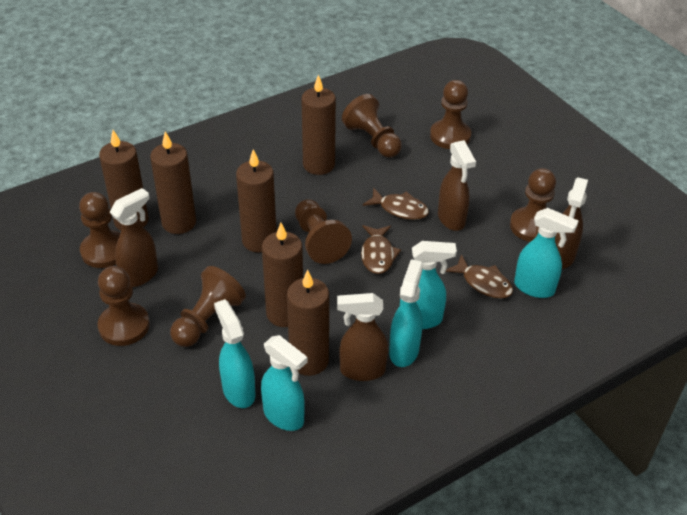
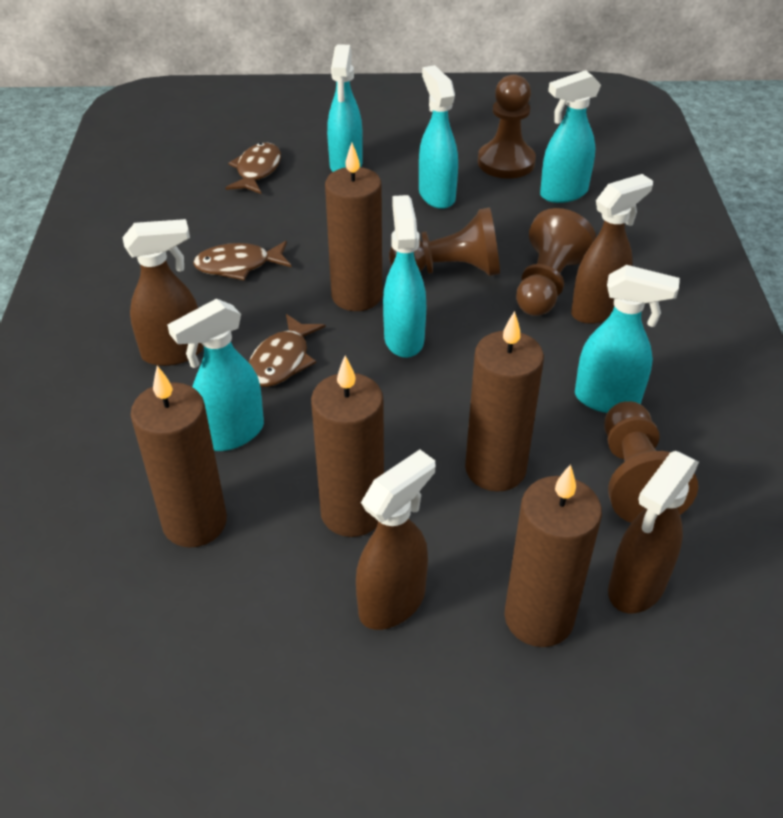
brown candle: 6 -> 5
brown pawn: 7 -> 4
turquoise spray bottle: 5 -> 6

